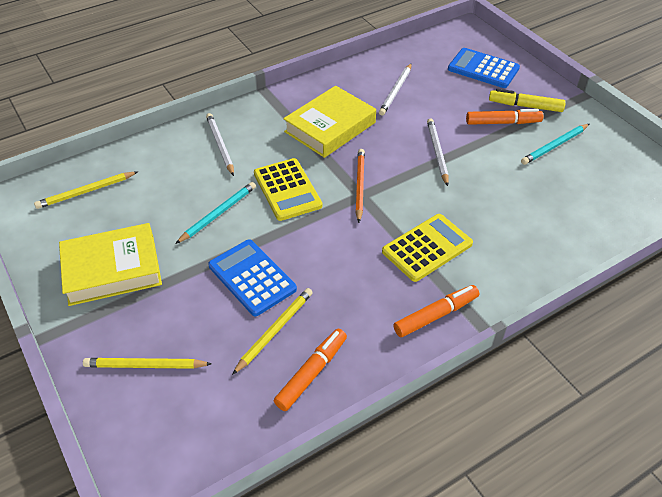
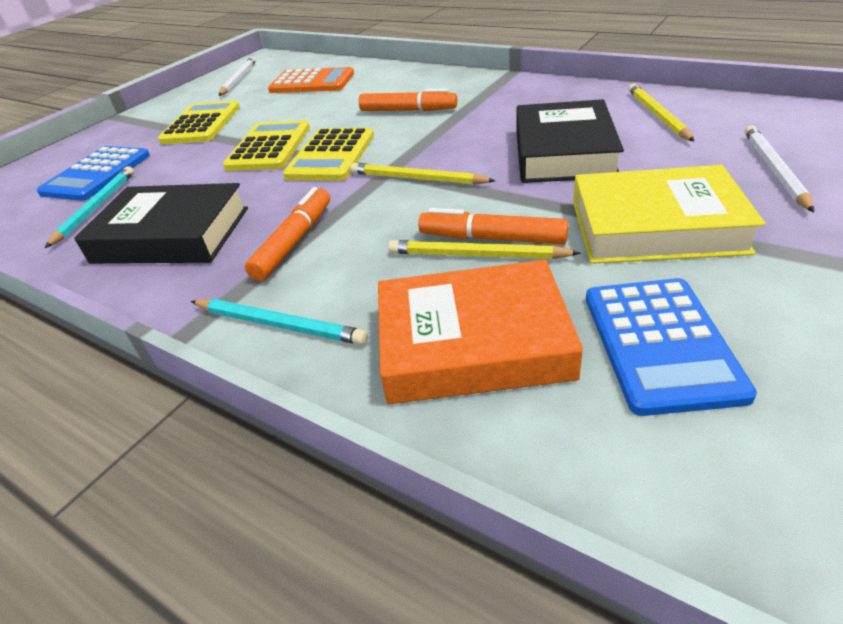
black book: 0 -> 2
orange book: 0 -> 1
orange calculator: 0 -> 1
orange pencil: 1 -> 0
white pencil: 3 -> 2
yellow book: 2 -> 1
yellow calculator: 2 -> 3
yellow marker: 1 -> 0

